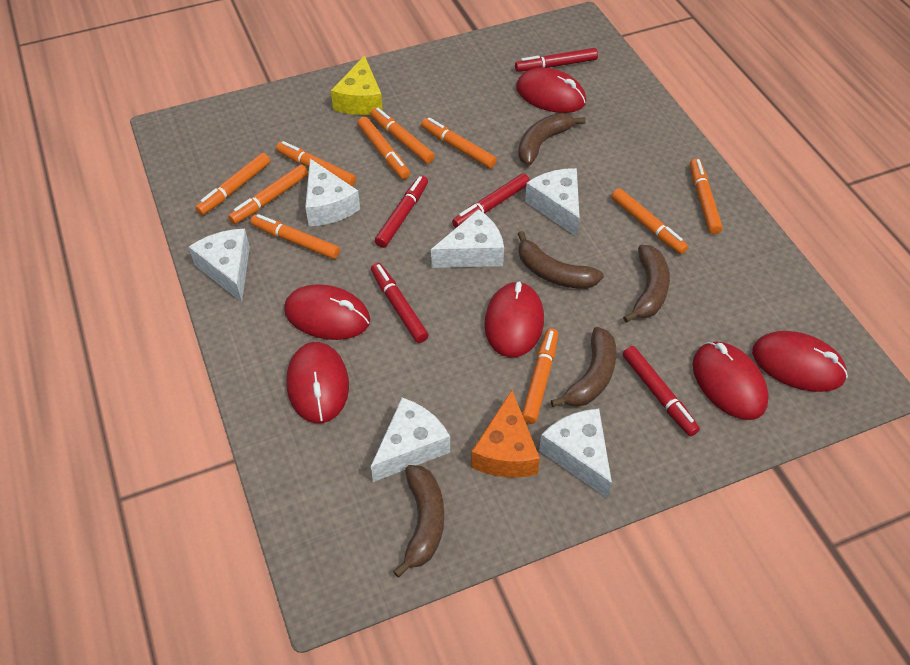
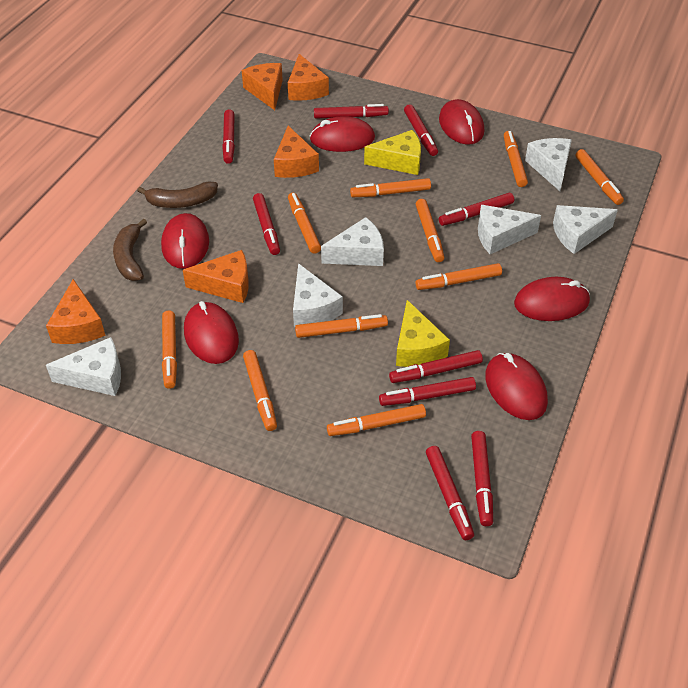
brown banana: 5 -> 2
orange cheese: 1 -> 5
red marker: 5 -> 9
yellow cheese: 1 -> 2

